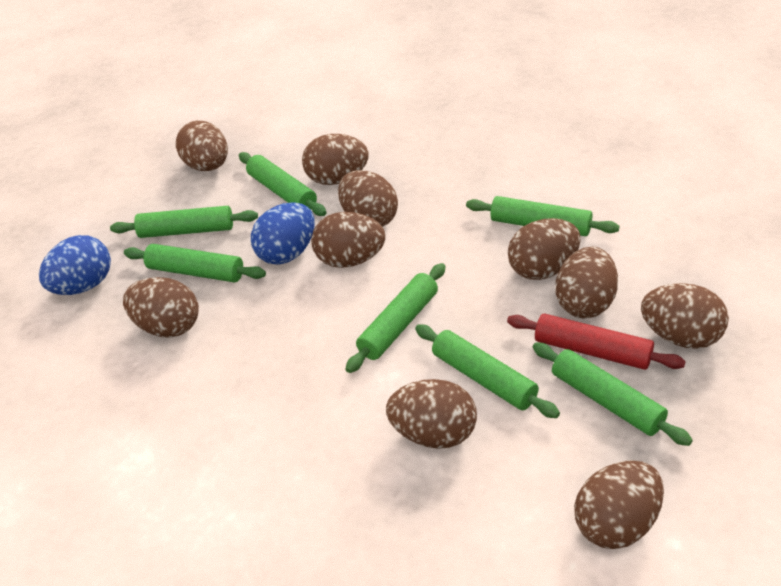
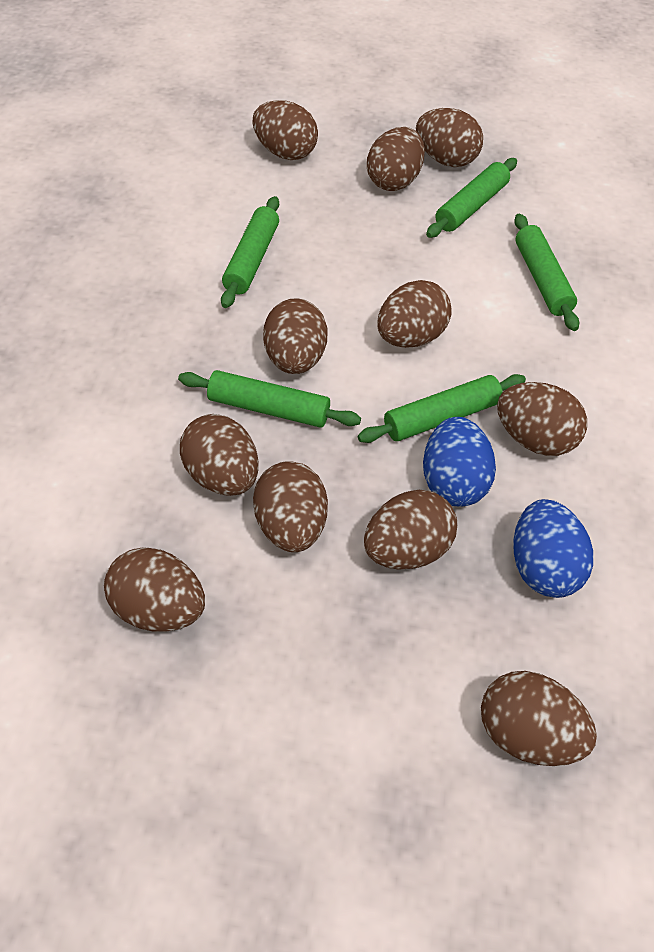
brown egg: 10 -> 11
green rolling pin: 7 -> 5
red rolling pin: 1 -> 0

